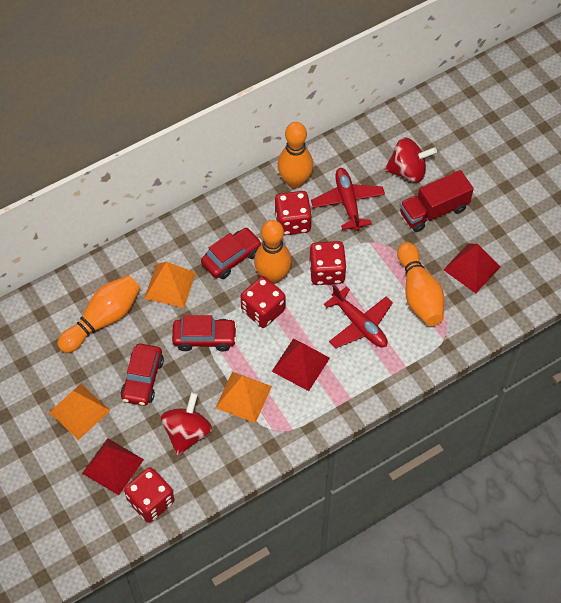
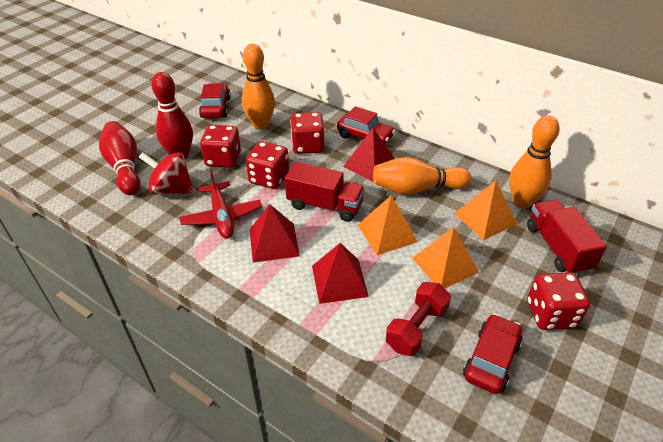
orange bowling pin: 4 -> 3
red bowling pin: 0 -> 2
red dumbbell: 0 -> 1
red plane: 2 -> 1
red spinning top: 2 -> 1
red truck: 1 -> 2

